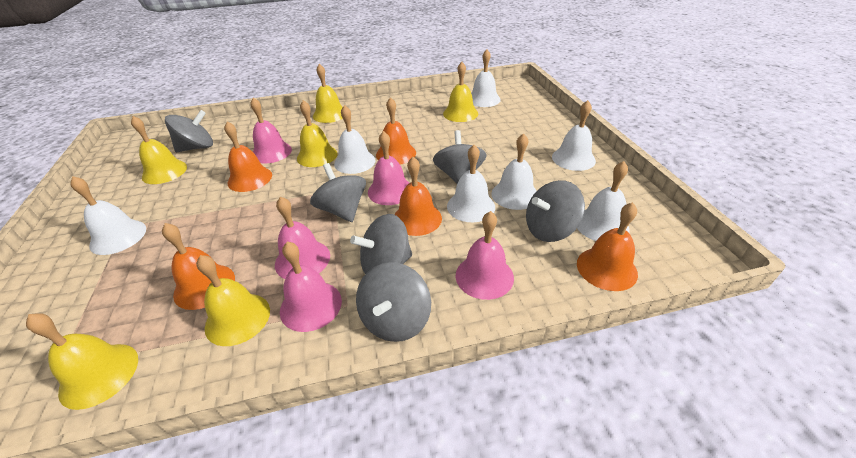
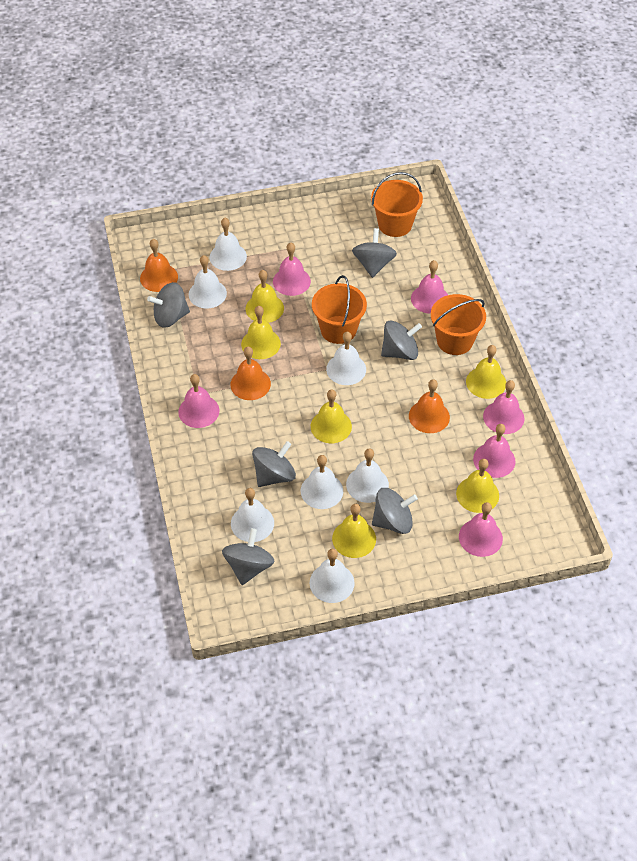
orange bell: 5 -> 3
orange bucket: 0 -> 3
pink bell: 5 -> 6

